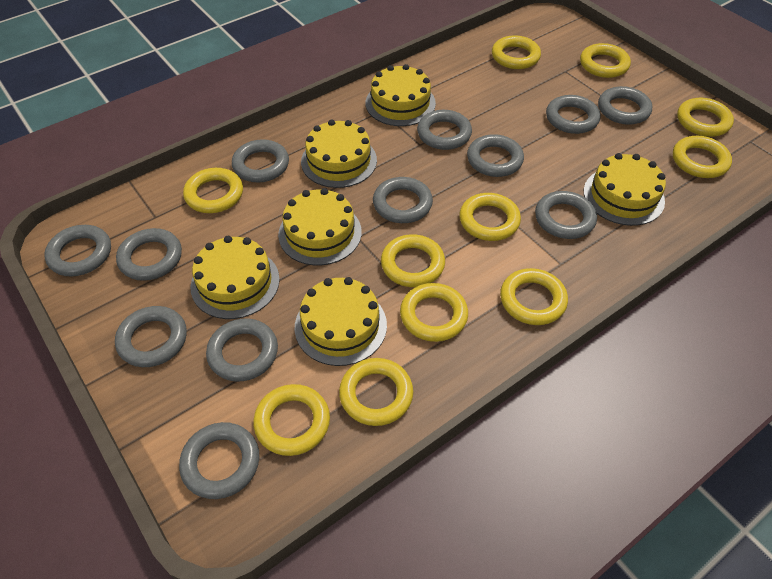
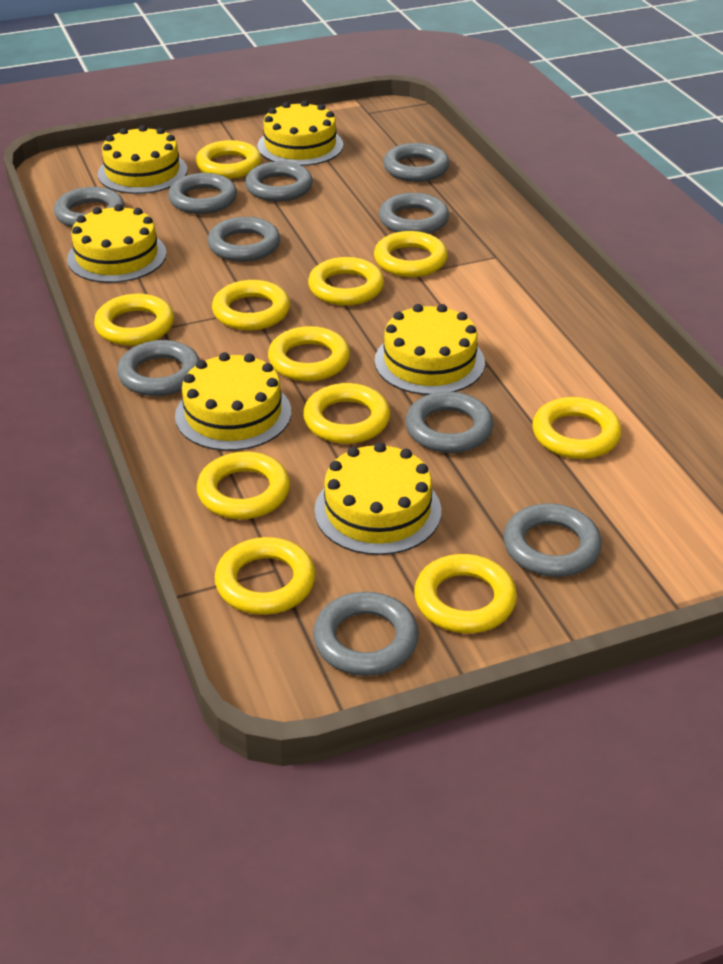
grey ring: 12 -> 10

